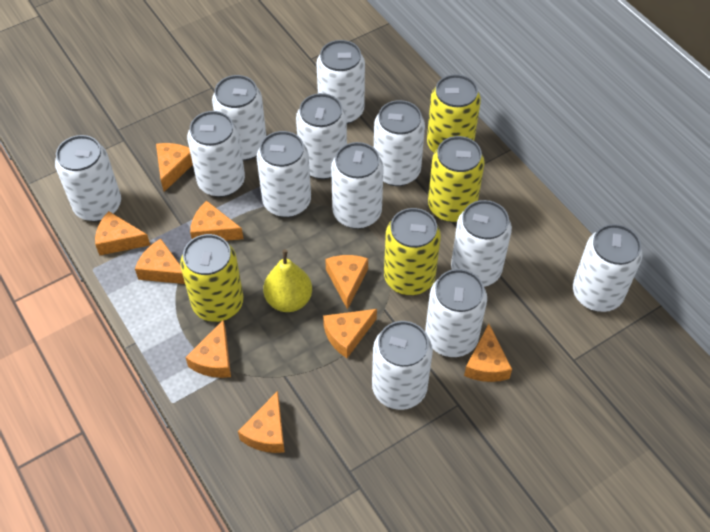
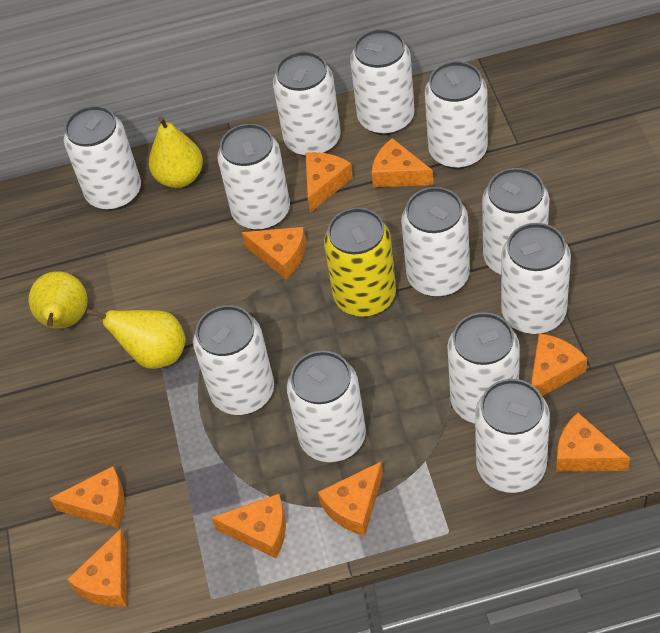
yellow can: 4 -> 1
yellow pear: 1 -> 3

